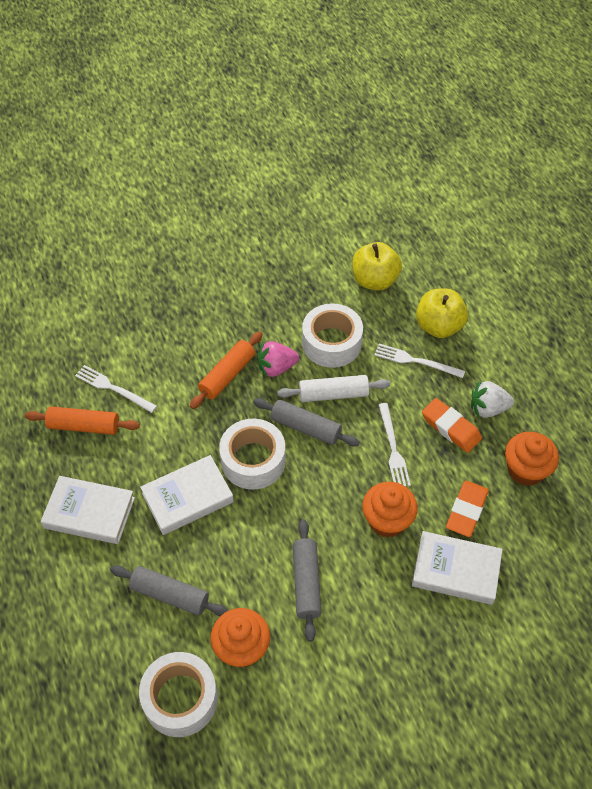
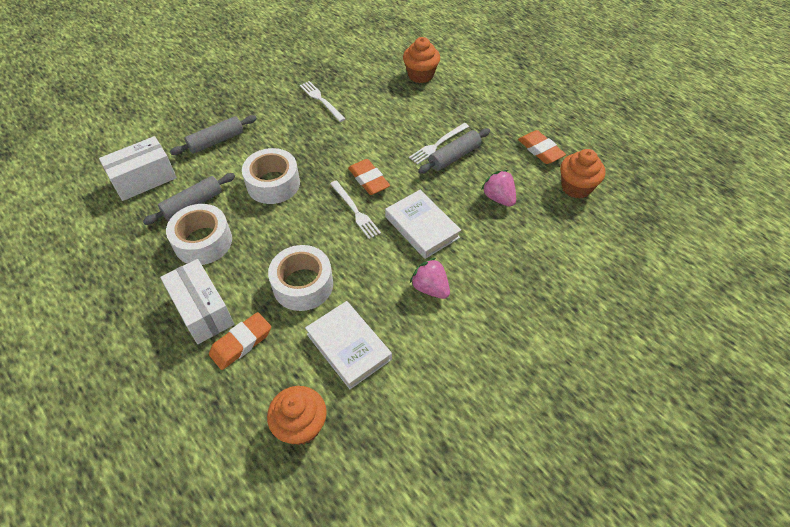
orange eraser: 2 -> 3
orange rolling pin: 2 -> 0
pink strawberry: 1 -> 2
white book: 3 -> 2
white box: 0 -> 2
white rolling pin: 1 -> 0
white strawberry: 1 -> 0
yellow apple: 2 -> 0

